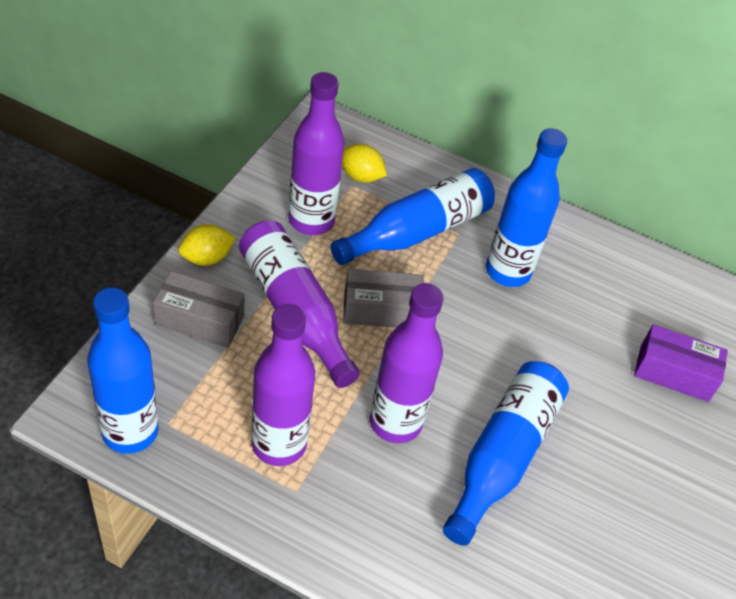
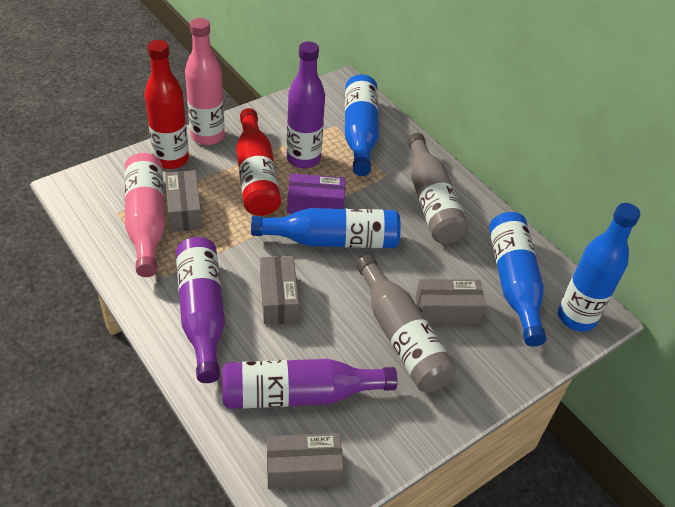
grey bottle: 0 -> 2
grey box: 2 -> 4
pink bottle: 0 -> 2
purple bottle: 4 -> 3
red bottle: 0 -> 2
yellow lemon: 2 -> 0

